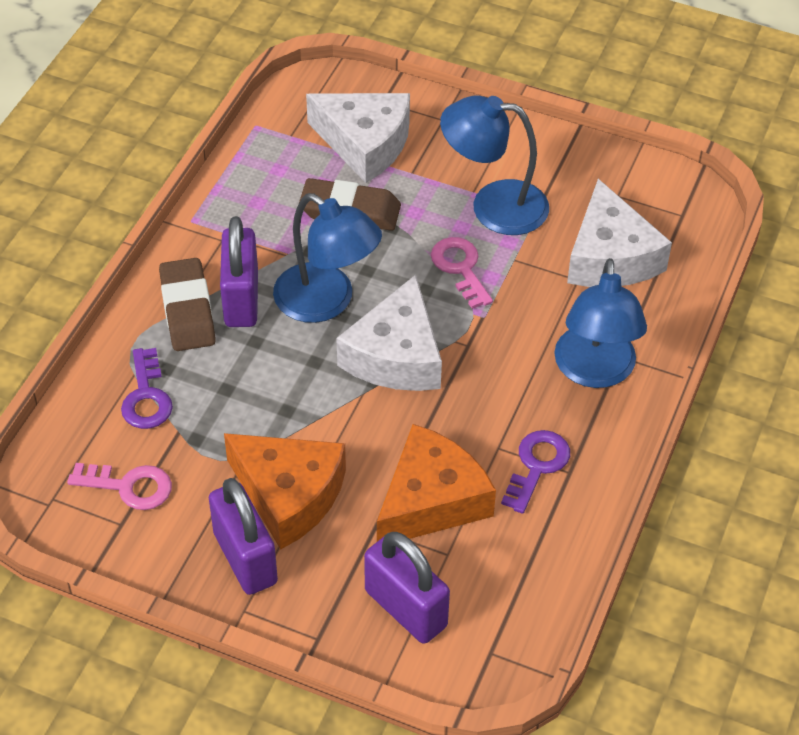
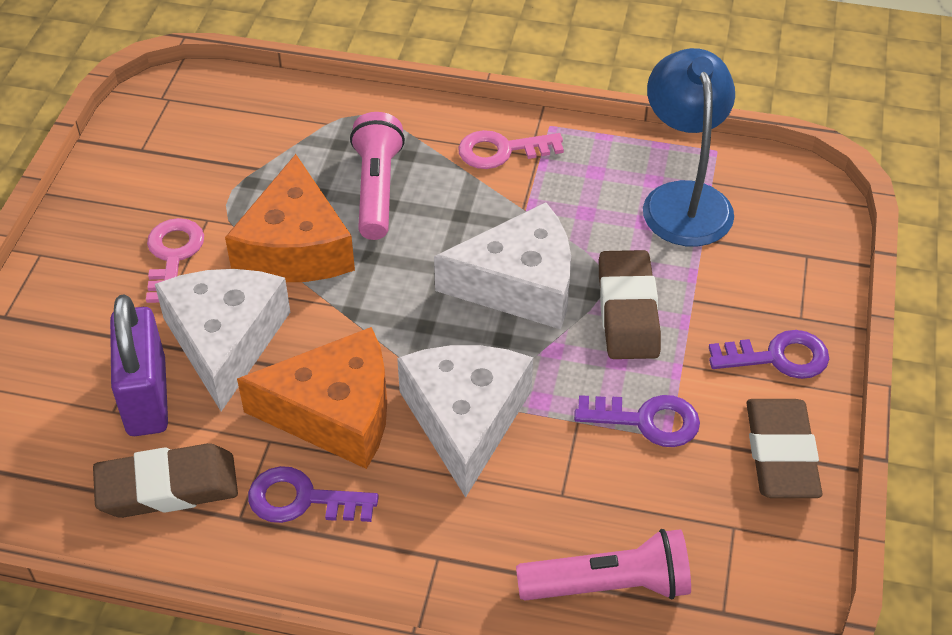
blue lamp: 3 -> 1
brown eraser: 2 -> 3
pink flashlight: 0 -> 2
purple key: 2 -> 3
purple padlock: 3 -> 1

